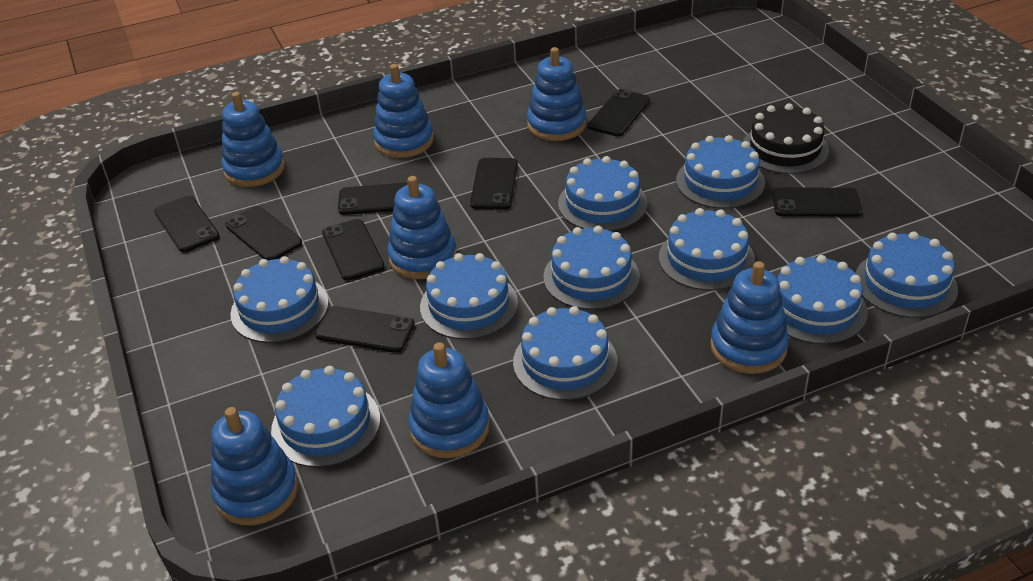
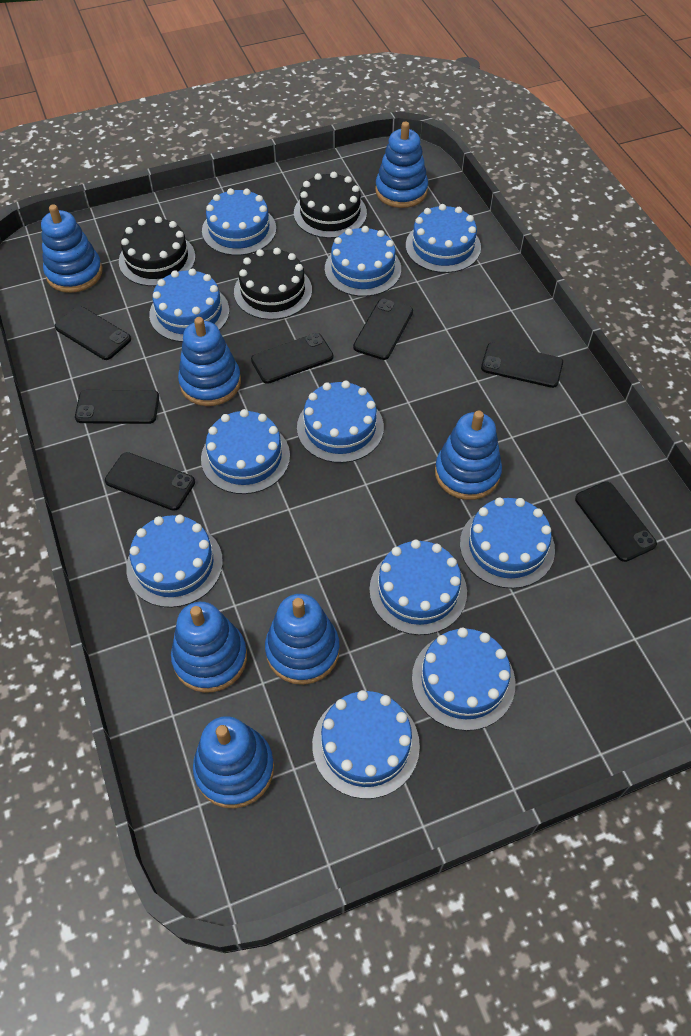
black cake: 1 -> 3
black phone: 8 -> 7
blue cake: 10 -> 11

